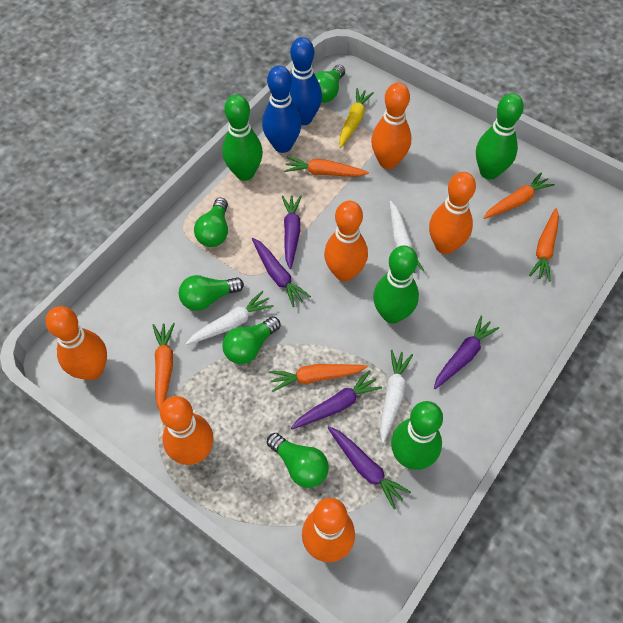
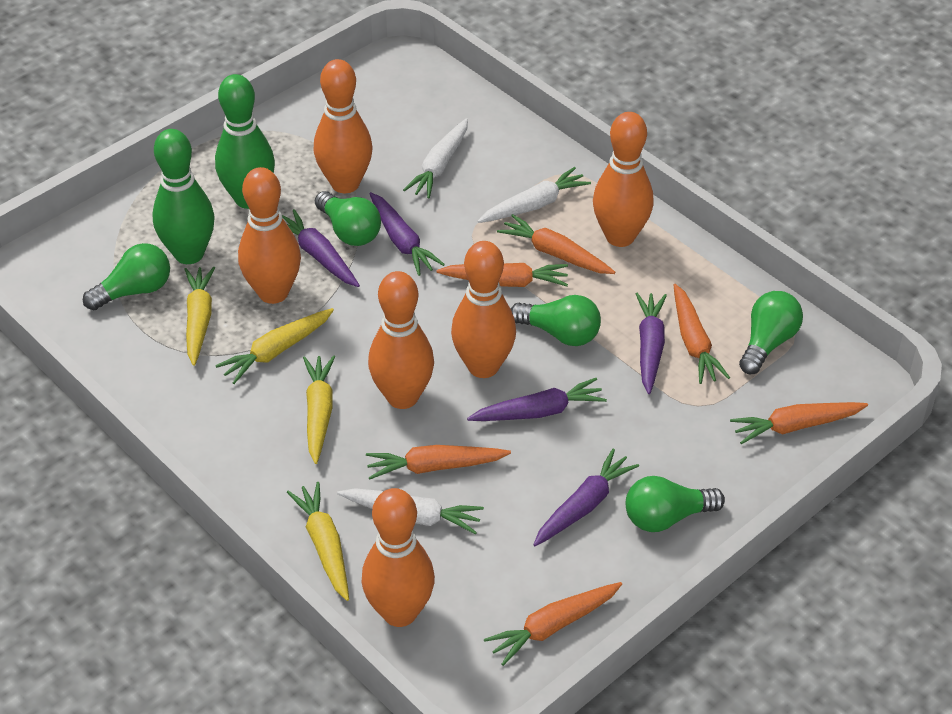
blue bowling pin: 2 -> 0
green bowling pin: 4 -> 2
orange carrot: 5 -> 6
yellow carrot: 1 -> 4

